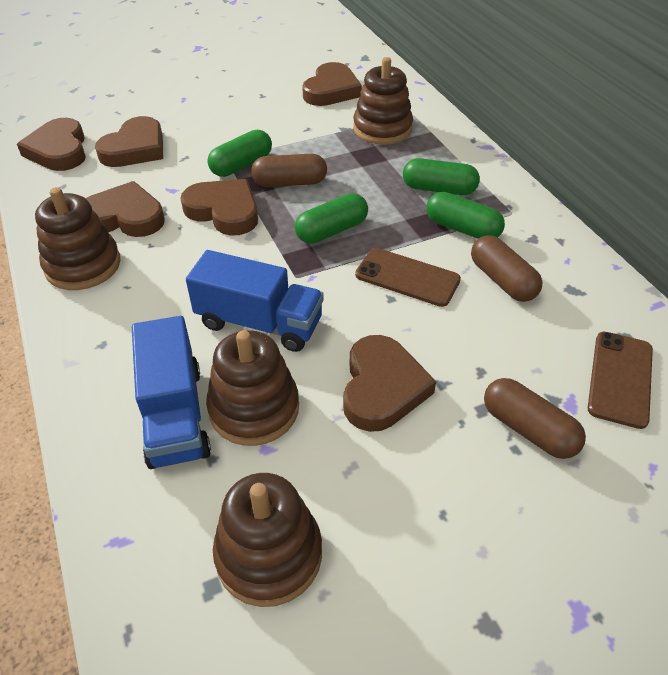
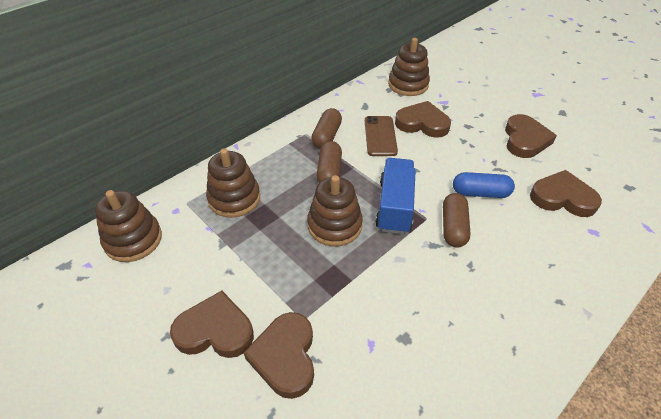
blue capsule: 0 -> 1
blue truck: 2 -> 1
brown heart: 6 -> 5
brown phone: 2 -> 1
green capsule: 4 -> 0

